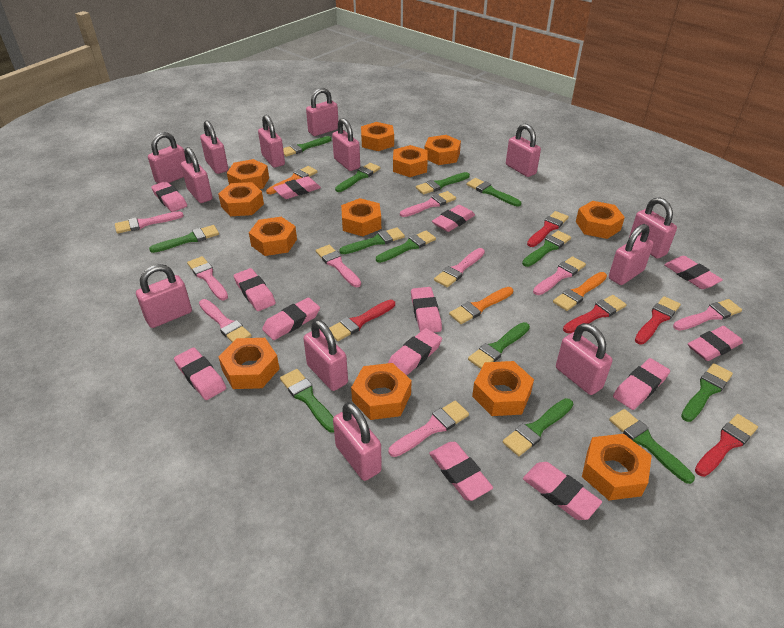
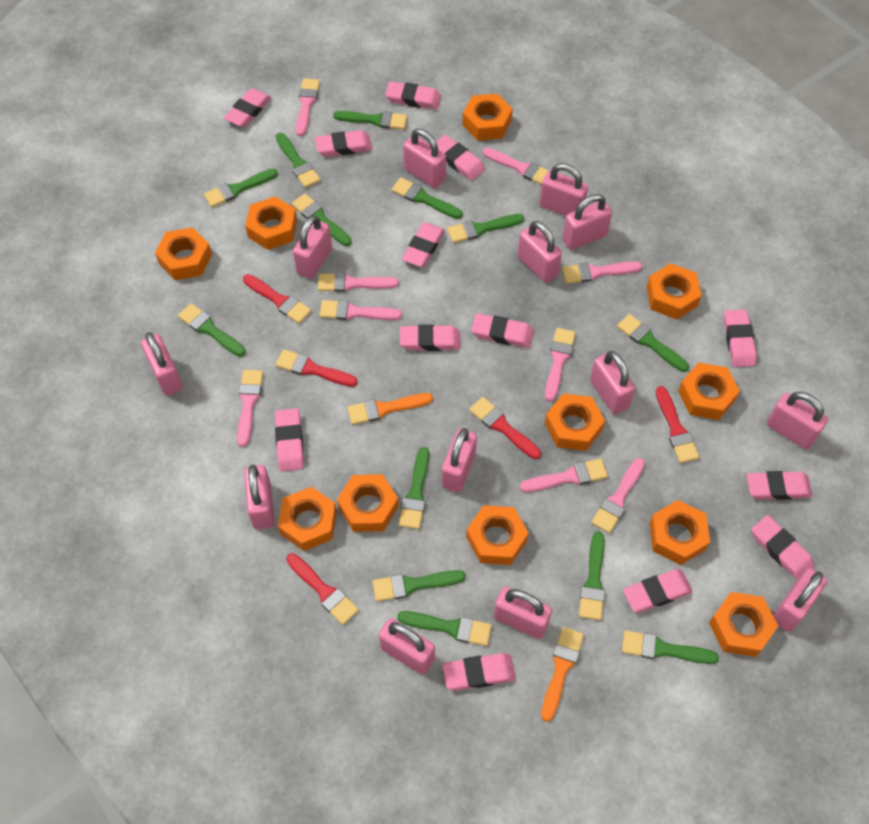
orange brush: 3 -> 2
orange nut: 12 -> 11

